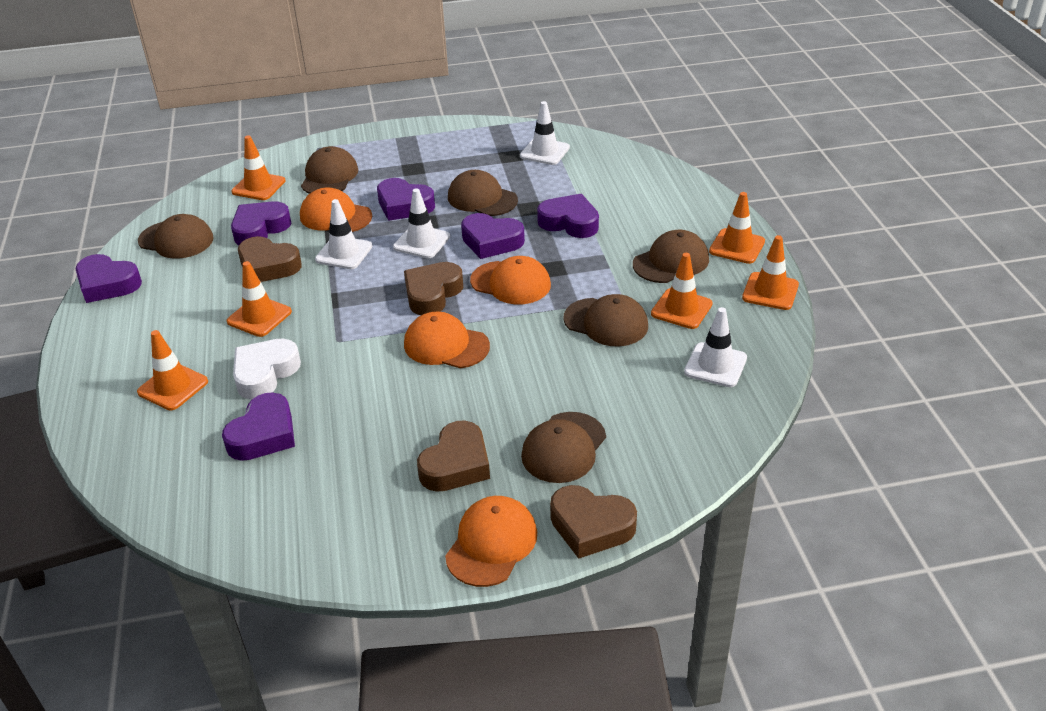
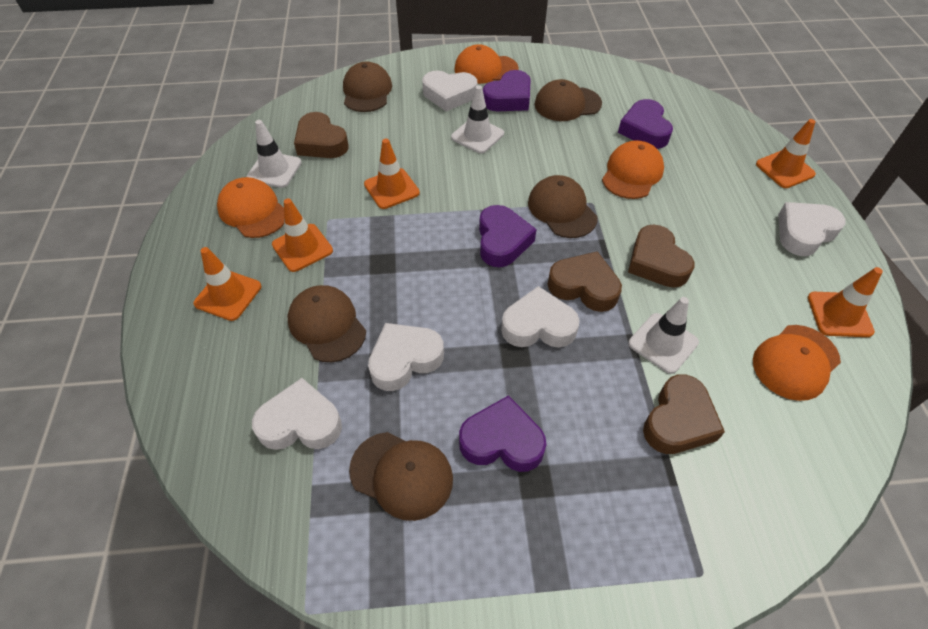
brown cap: 6 -> 5
orange traffic cone: 6 -> 5
purple heart: 6 -> 4
white heart: 1 -> 5
white traffic cone: 4 -> 3

